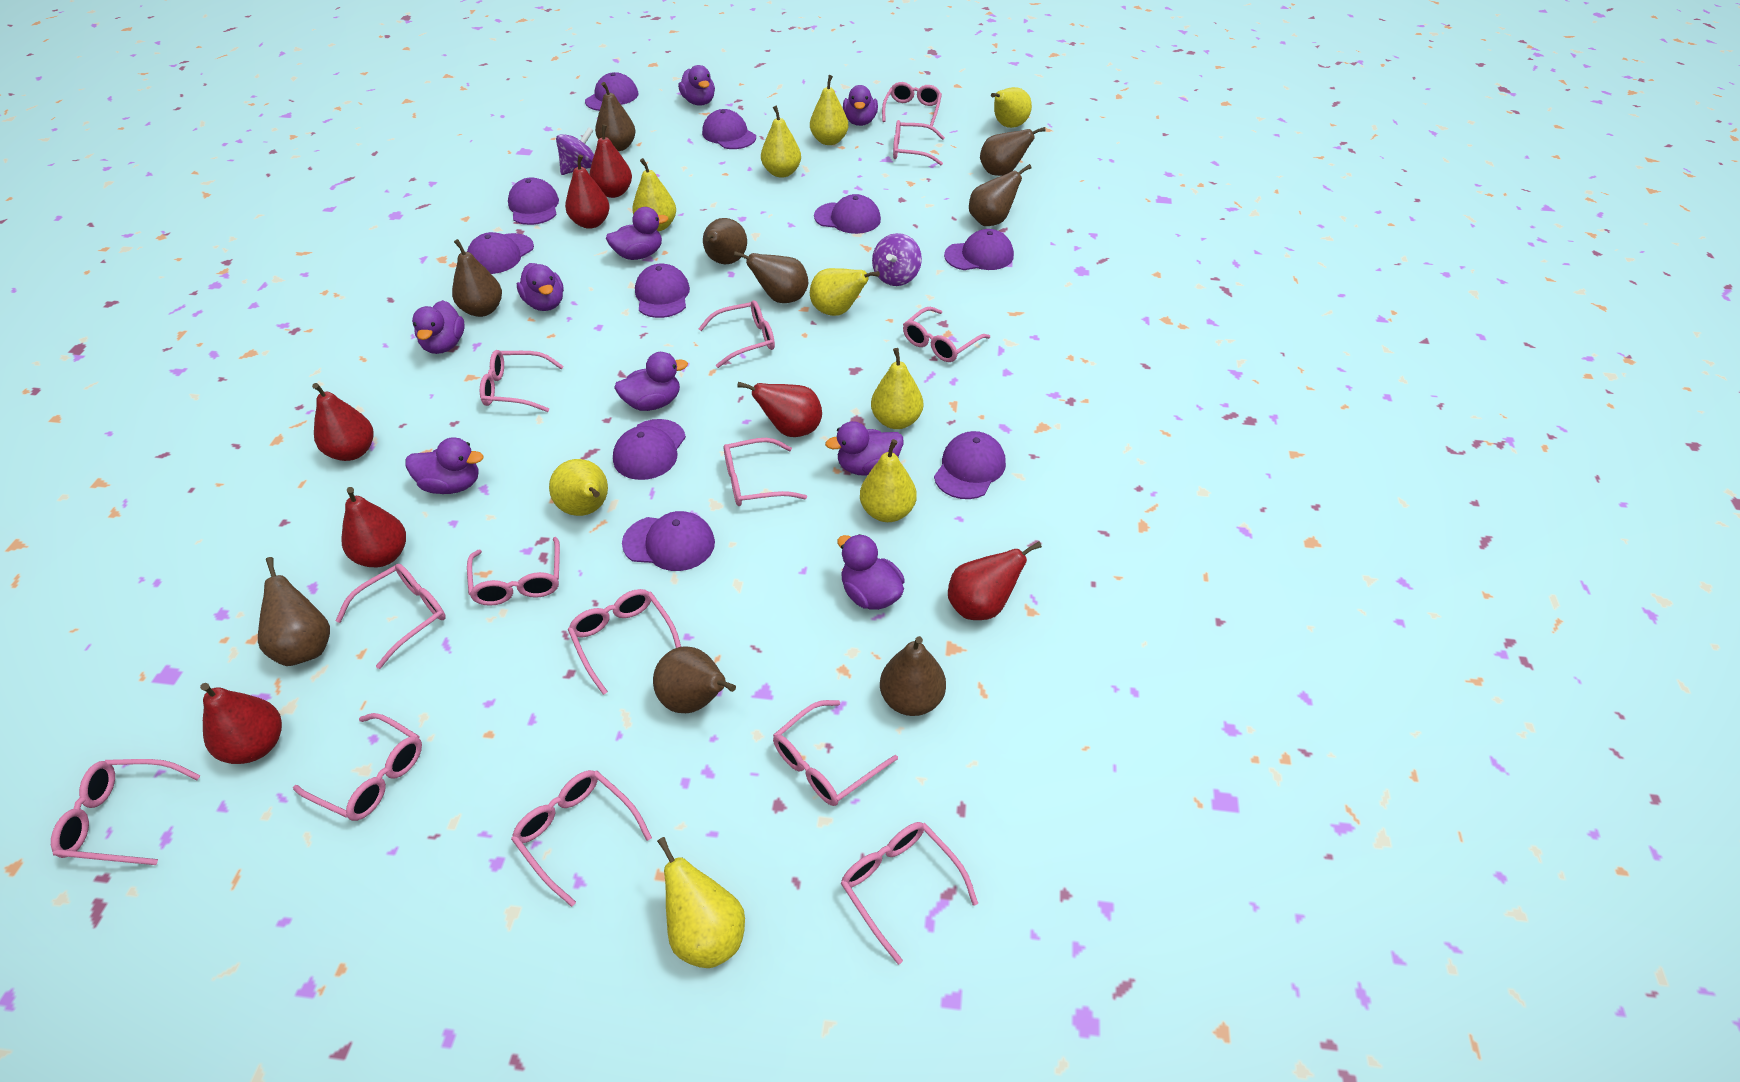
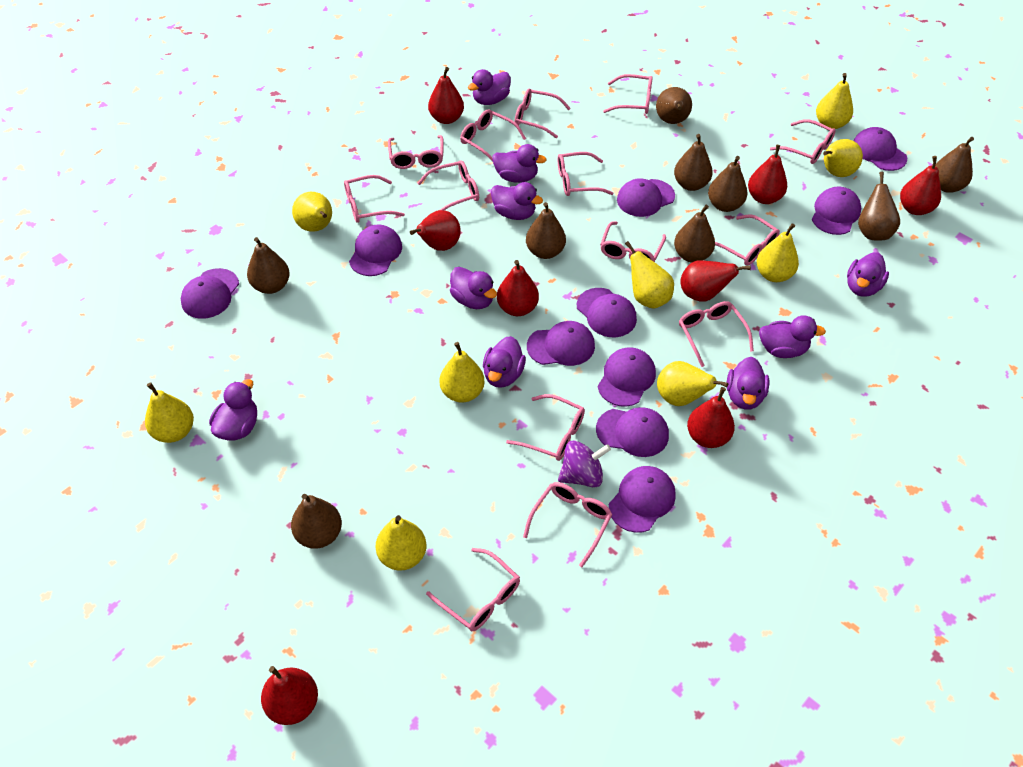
purple spinning top: 2 -> 1
red pear: 7 -> 8

